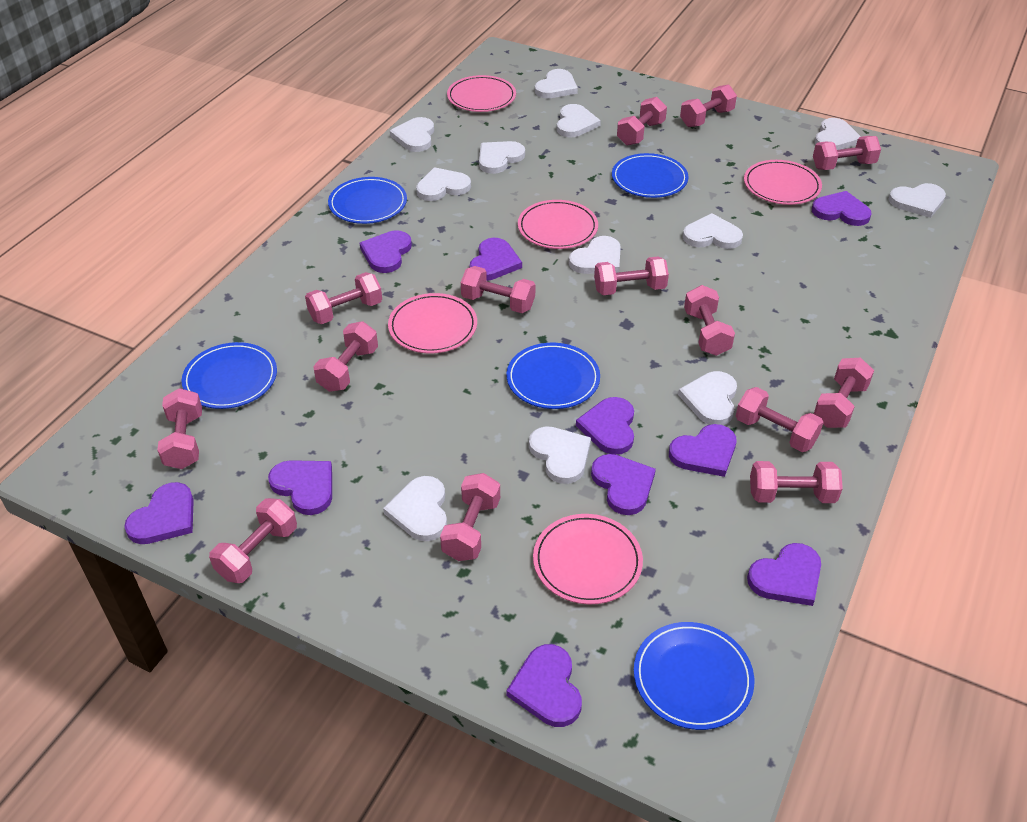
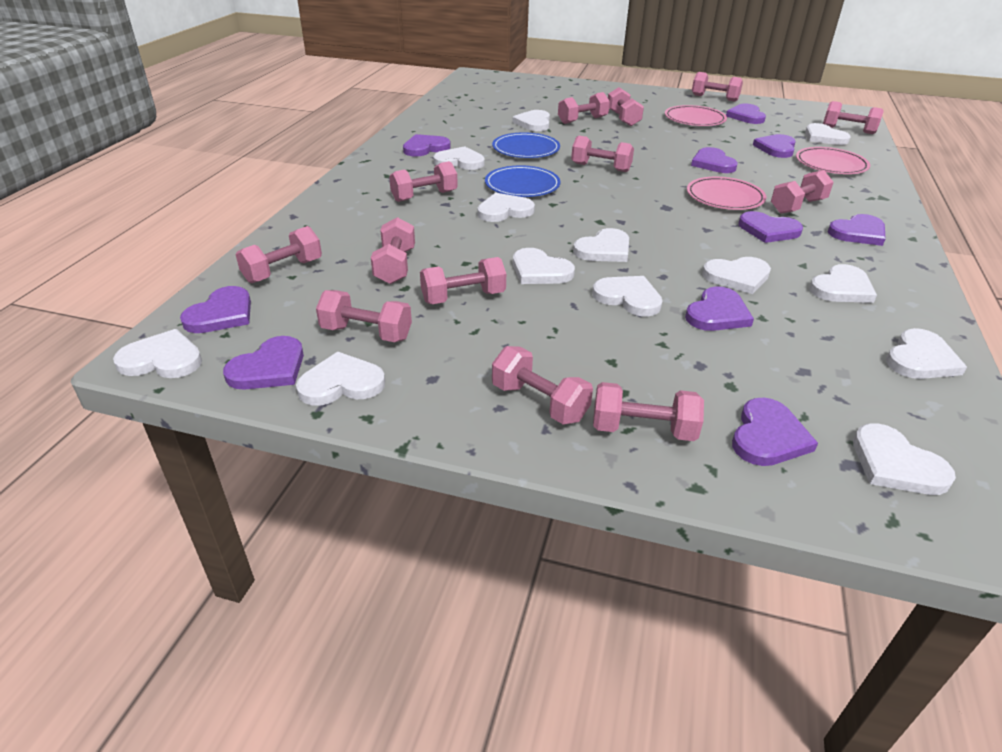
blue plate: 5 -> 2
pink dumbbell: 14 -> 13
pink plate: 5 -> 3
white heart: 12 -> 13

